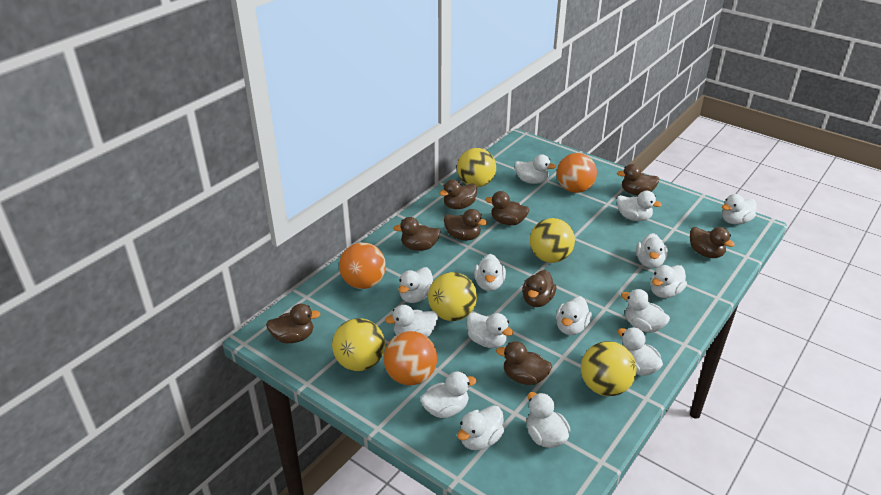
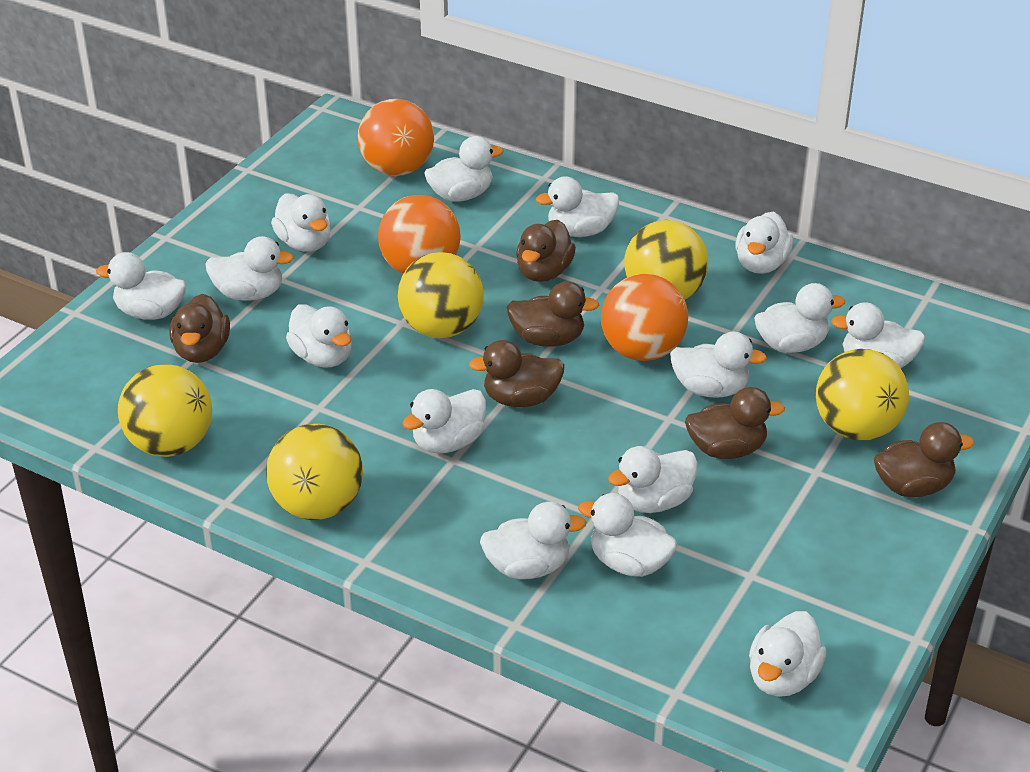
brown duck: 9 -> 6

